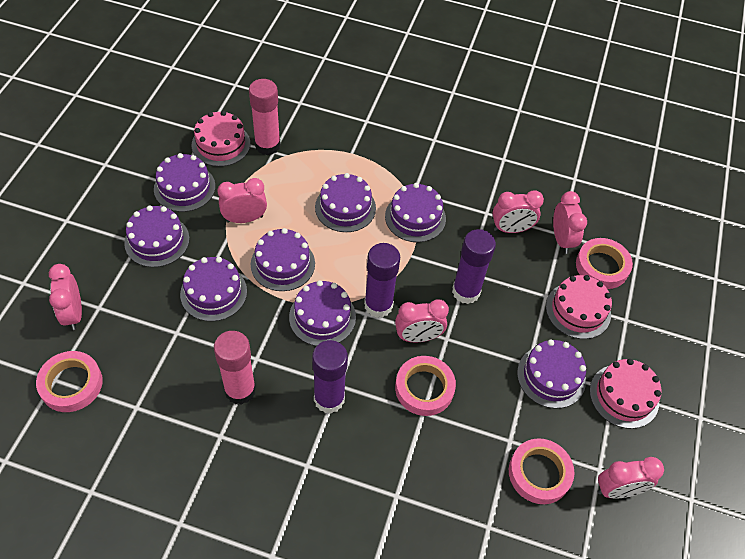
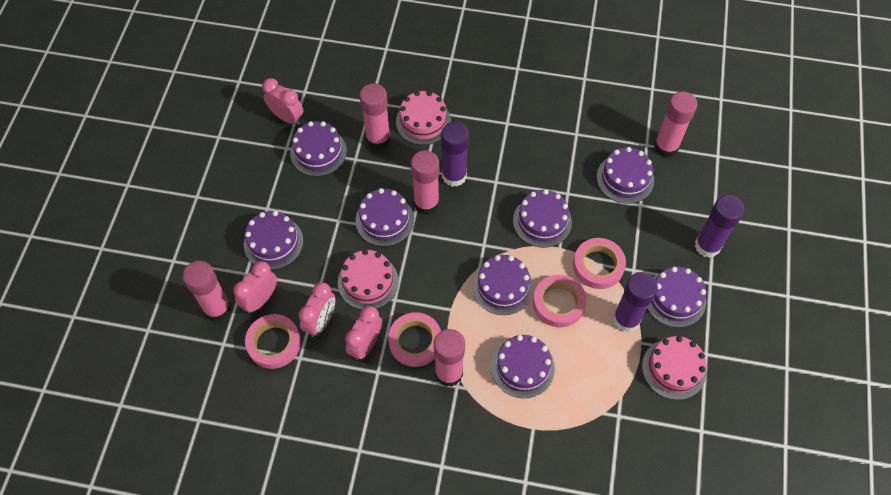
pink clock: 6 -> 4
pink glue stick: 2 -> 5

